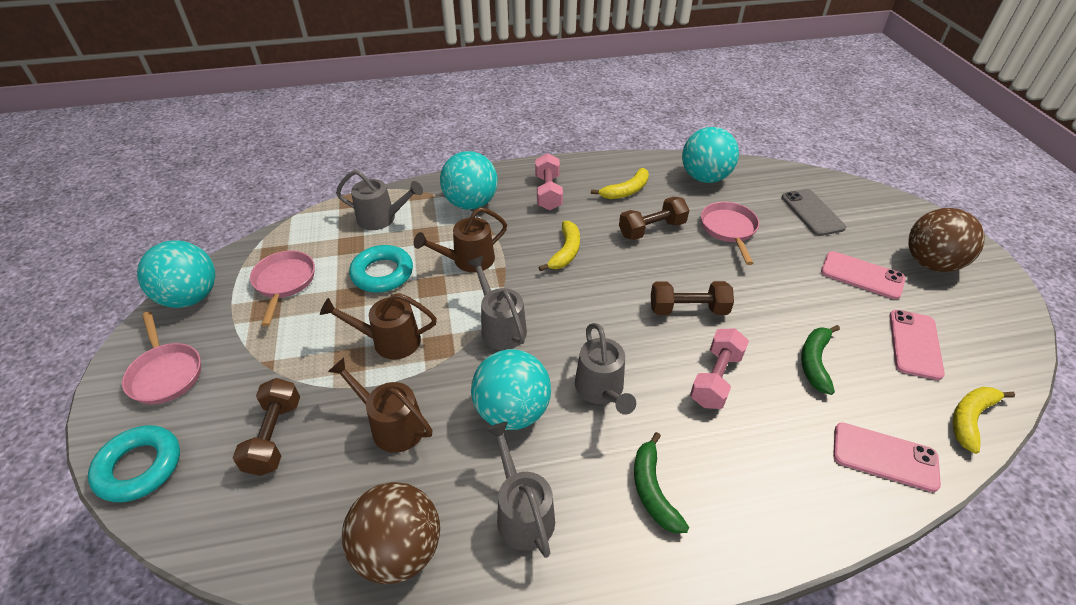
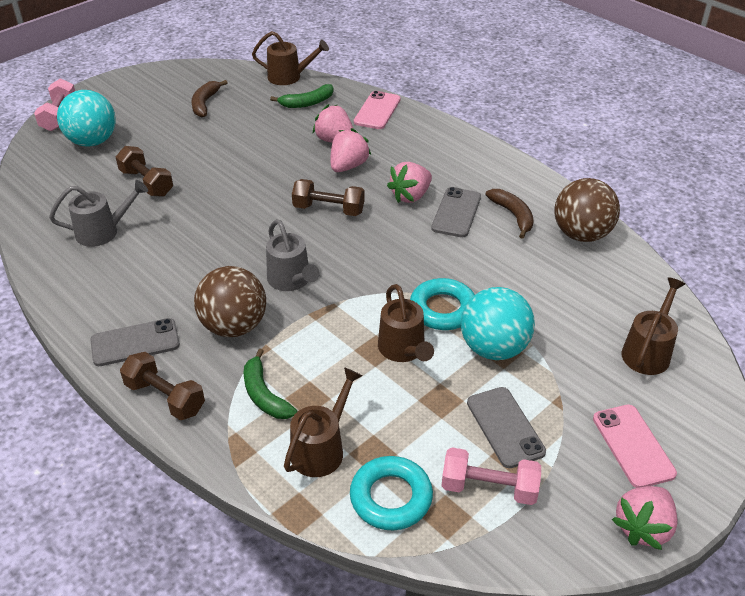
brown banana: 0 -> 2
brown watering can: 3 -> 4
grey phone: 1 -> 3
grey watering can: 4 -> 2
pink pan: 3 -> 0
pink phone: 3 -> 2
pink strawberry: 0 -> 4
turquoise ball: 4 -> 2
yellow banana: 3 -> 0

